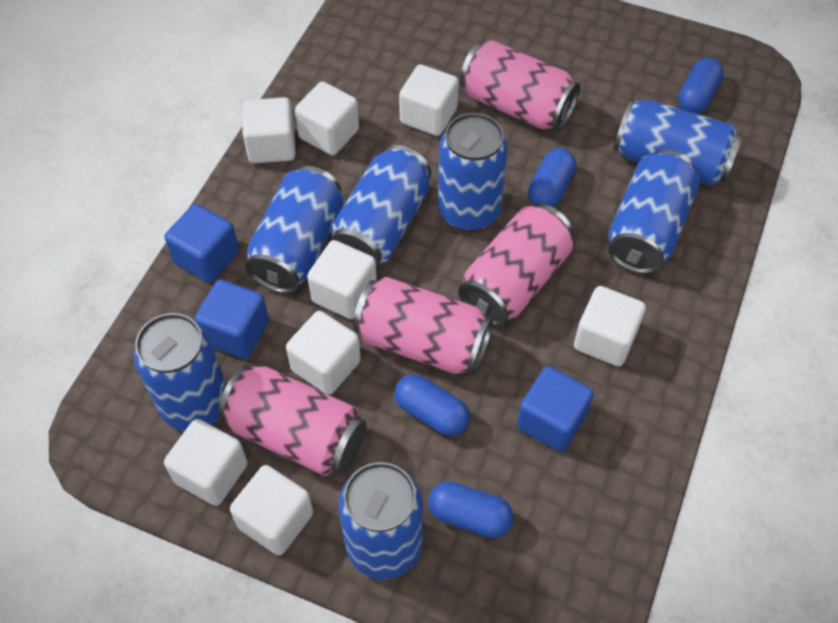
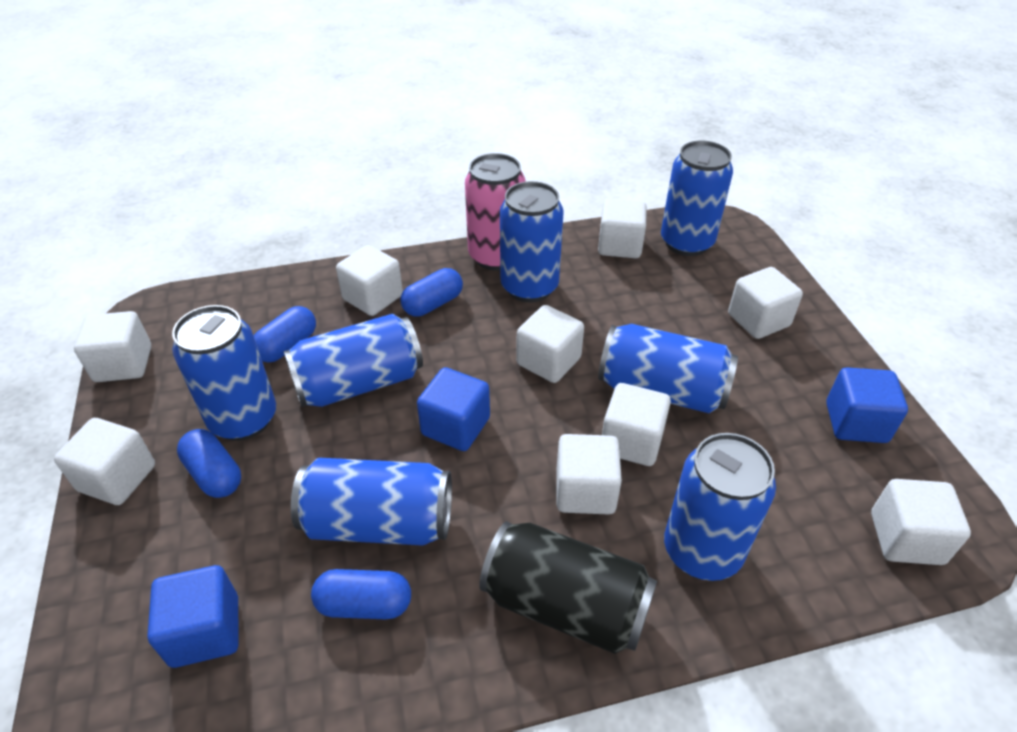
black can: 0 -> 1
pink can: 4 -> 1
white cube: 8 -> 9

